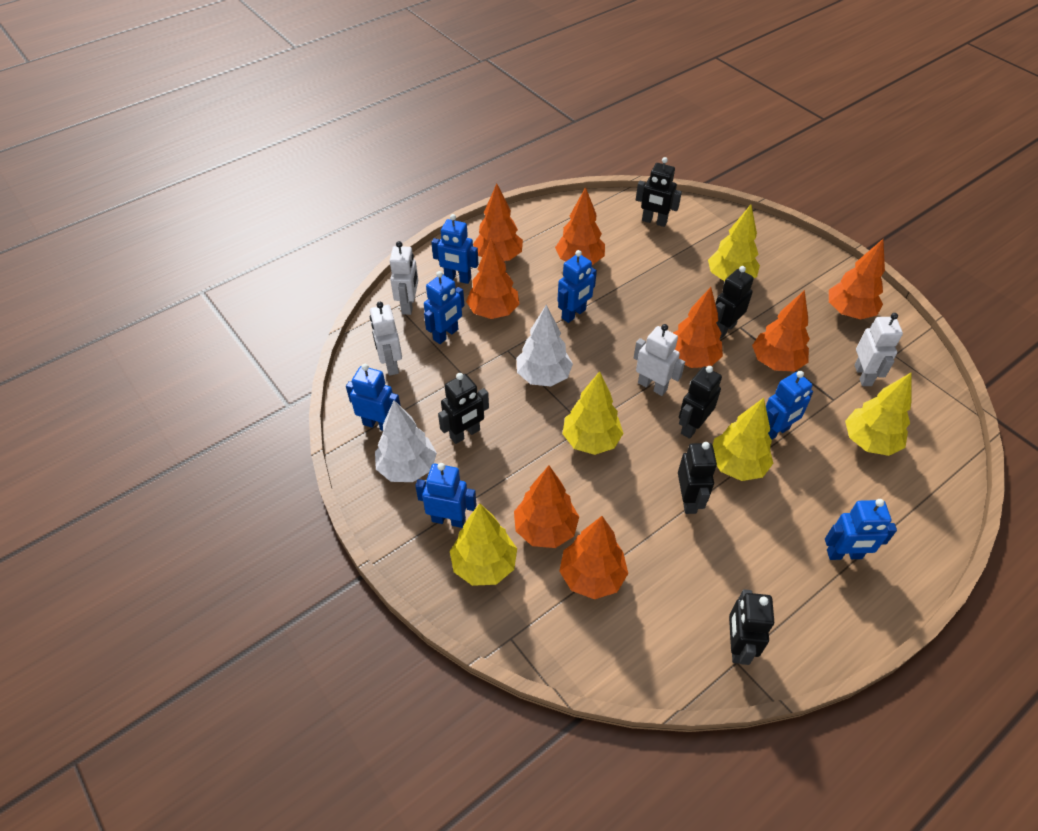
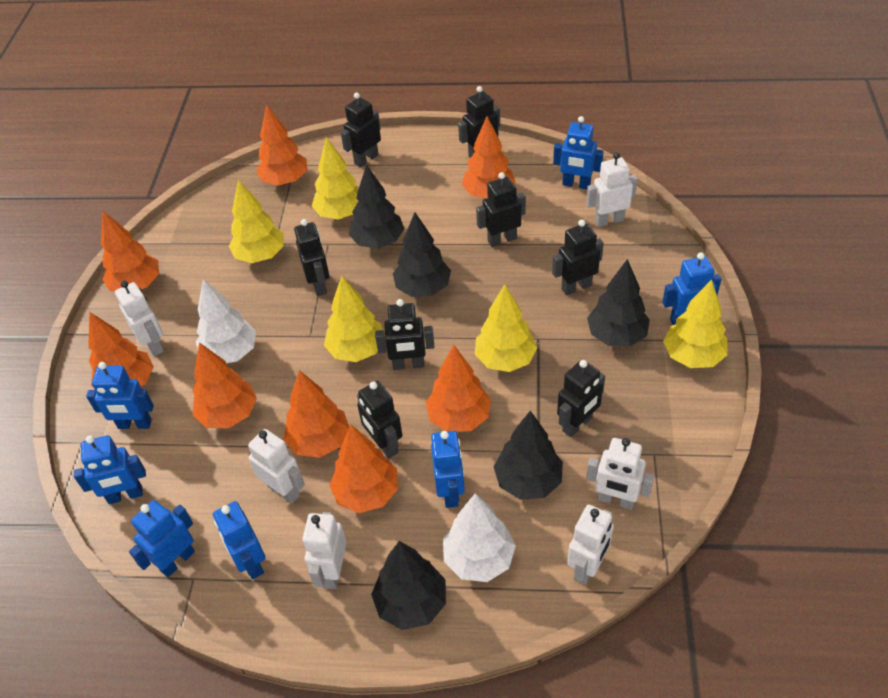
black robot: 6 -> 8
black tree: 0 -> 5
white robot: 4 -> 6

